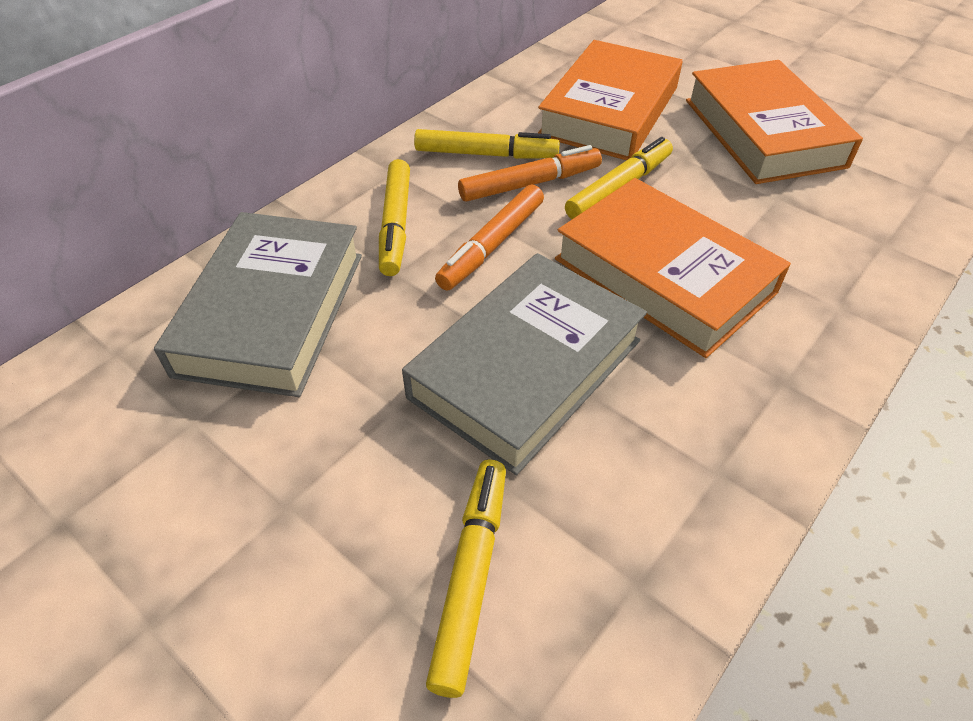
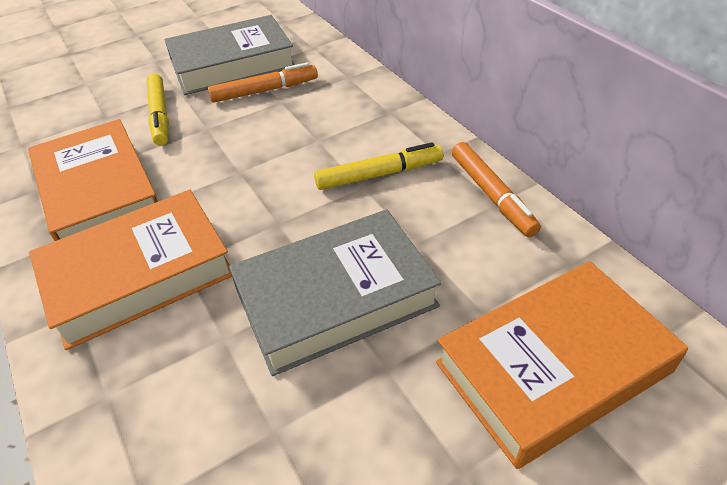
yellow marker: 4 -> 2

